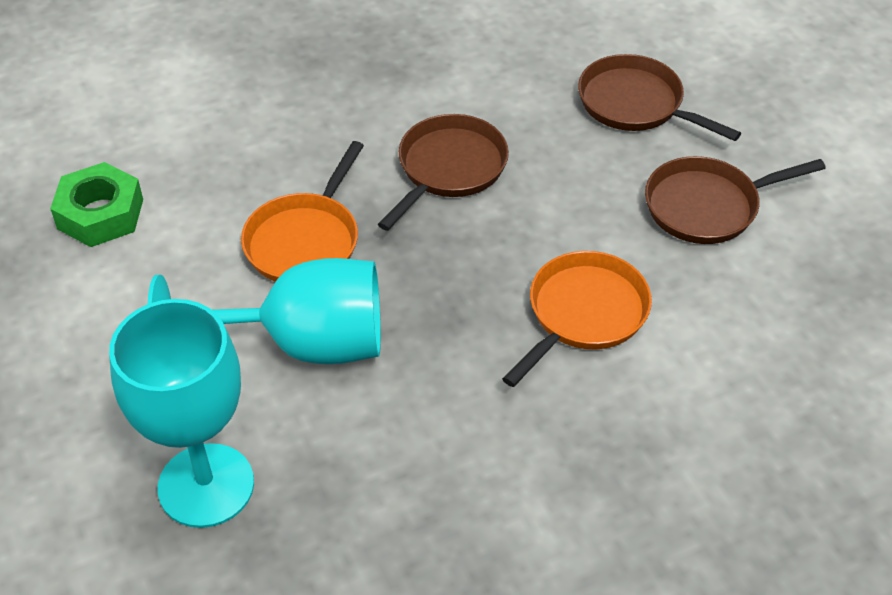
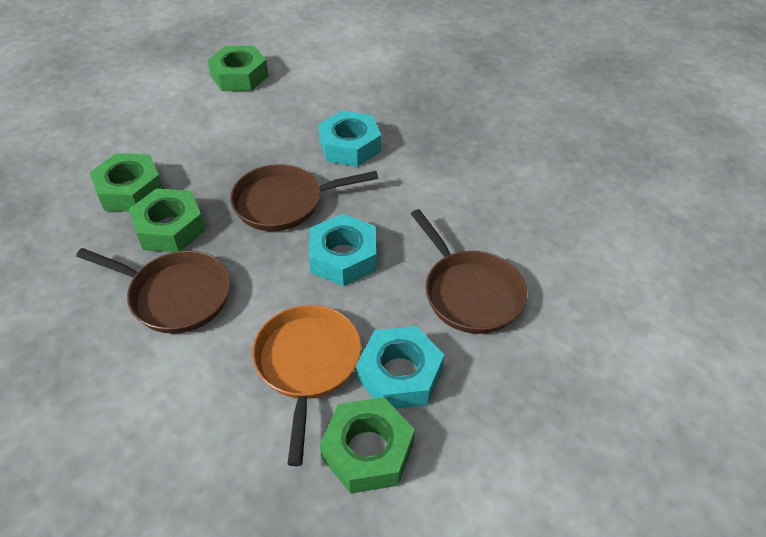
green nut: 1 -> 4
orange pan: 2 -> 1
turquoise goblet: 2 -> 0
turquoise nut: 0 -> 3

